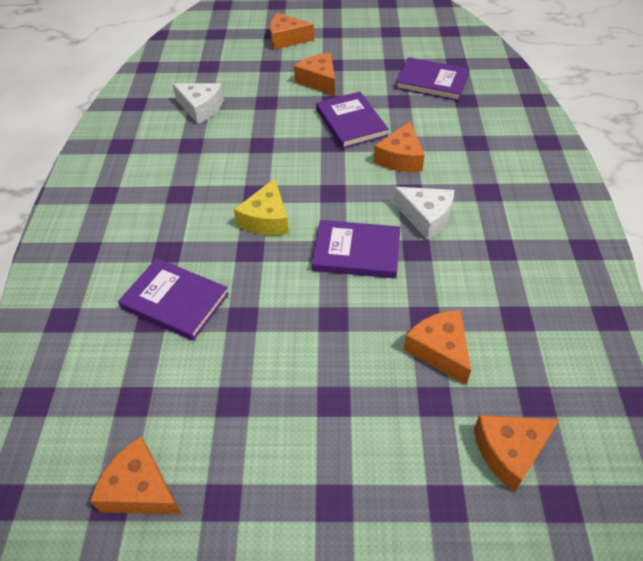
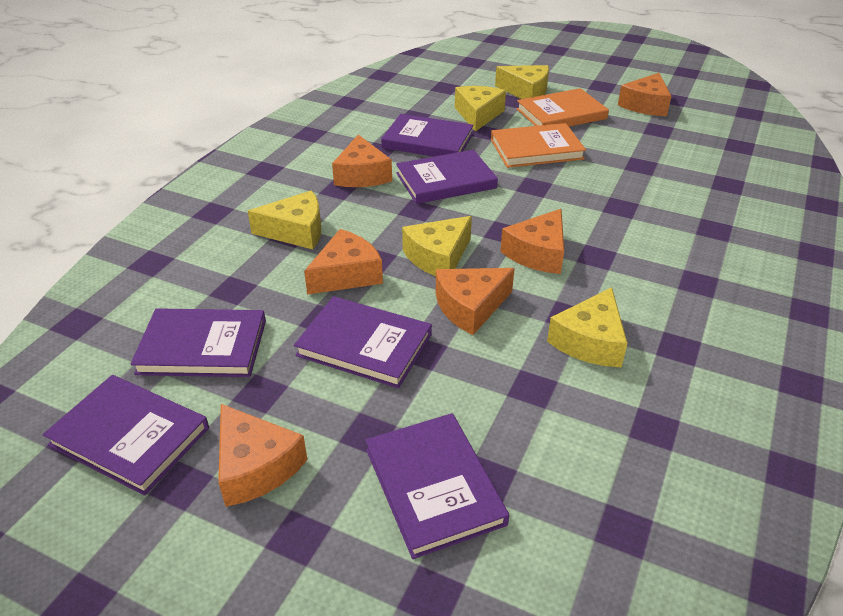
orange book: 0 -> 2
purple book: 4 -> 6
white cheese: 2 -> 0
yellow cheese: 1 -> 5

